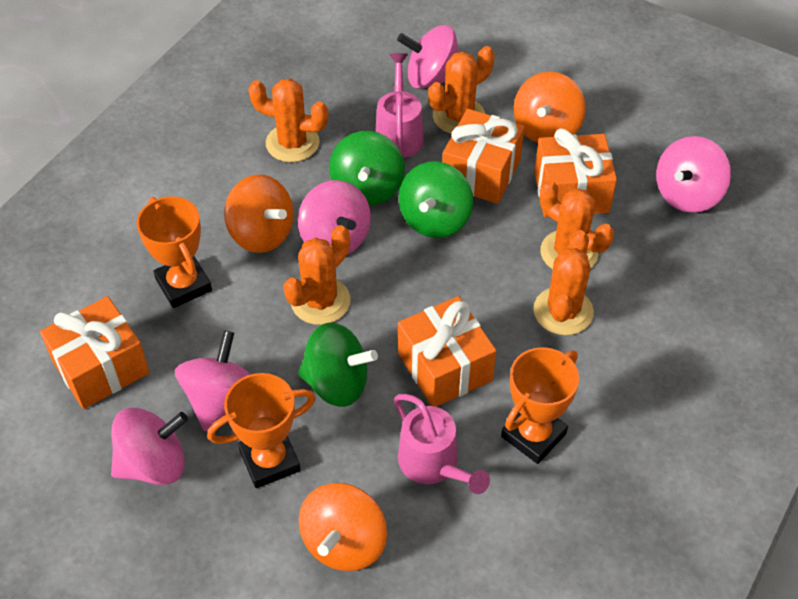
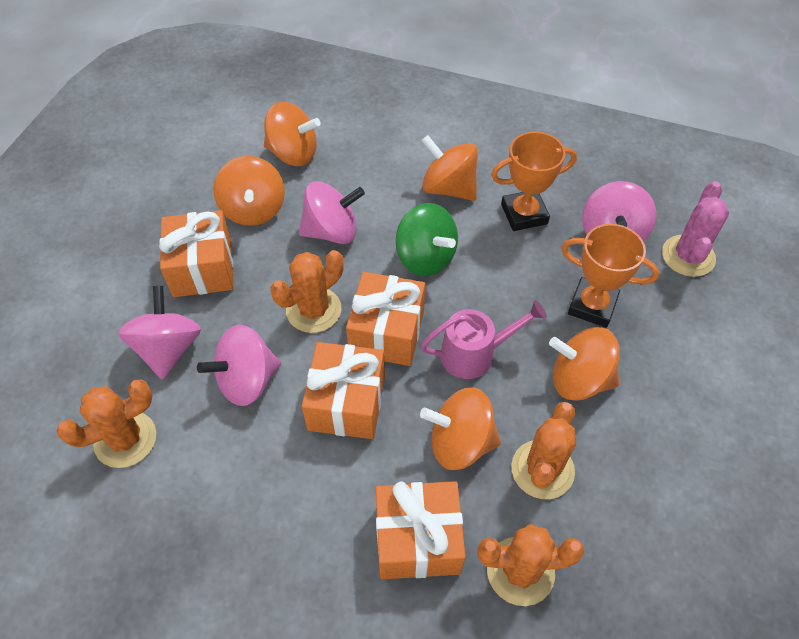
green spinning top: 3 -> 1
orange cactus: 5 -> 4
orange spinning top: 3 -> 5
orange trophy: 3 -> 2
pink cactus: 0 -> 1
pink spinning top: 5 -> 4
pink watering can: 2 -> 1

